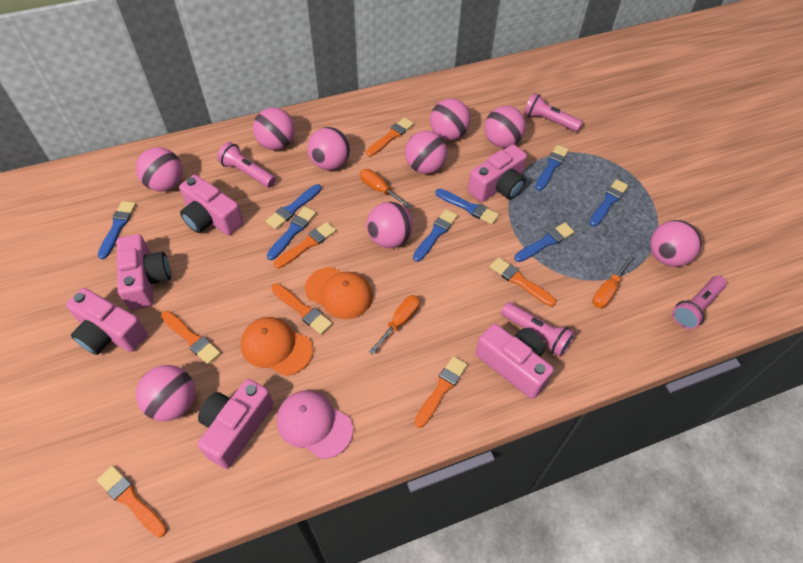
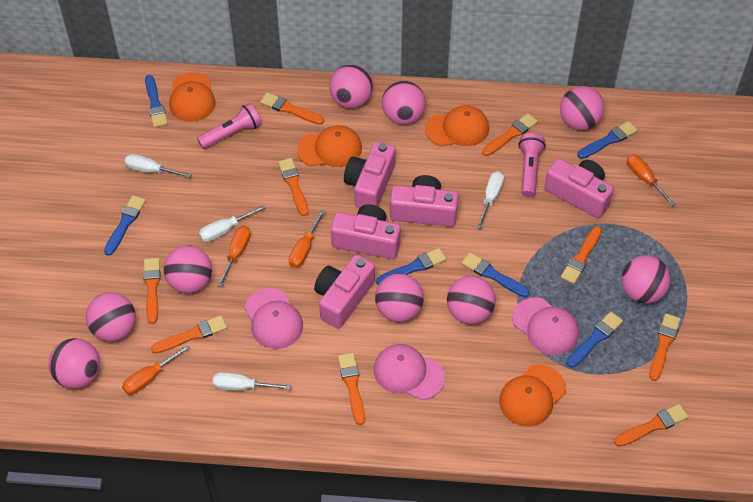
blue brush: 8 -> 6
orange brush: 7 -> 9
orange cap: 2 -> 4
orange screwdriver: 3 -> 4
pink camera: 6 -> 5
pink cap: 1 -> 3
pink flashlight: 4 -> 2
white screwdriver: 0 -> 4

